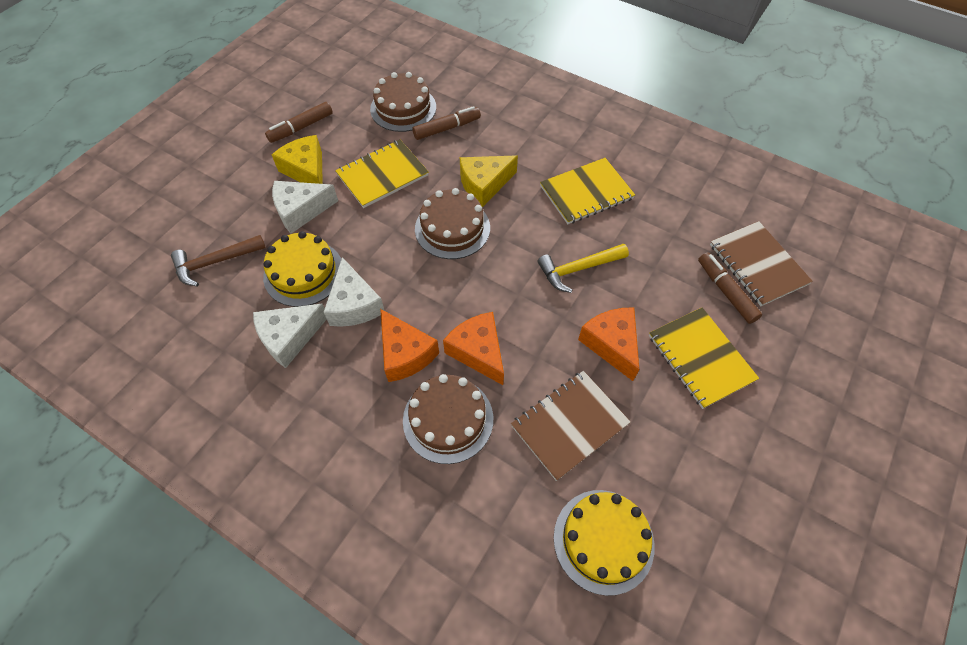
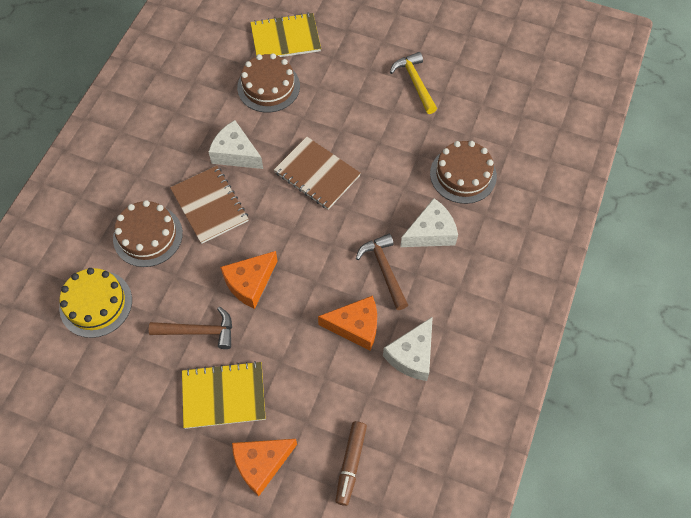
brown hammer: 1 -> 2
brown marker: 3 -> 1
yellow cake: 2 -> 1
yellow cheese: 2 -> 0
yellow notebook: 3 -> 2

